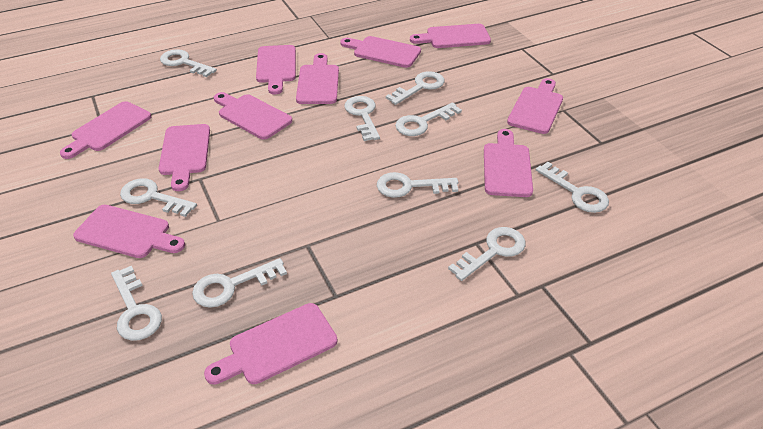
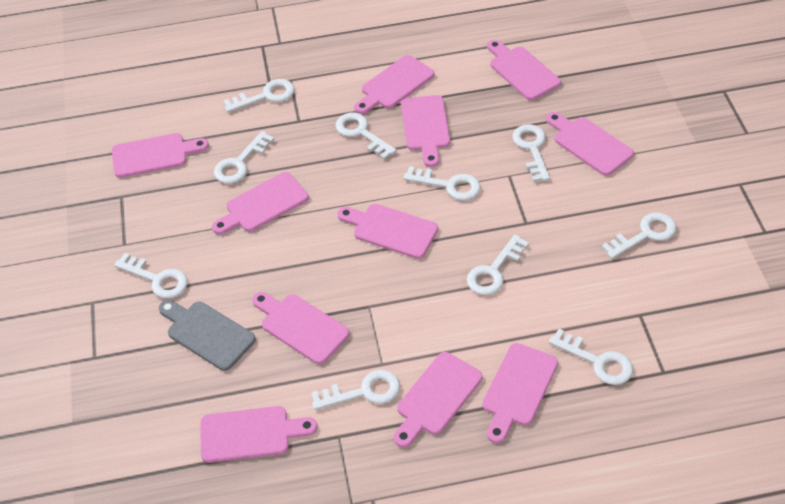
grey cutting board: 0 -> 1

